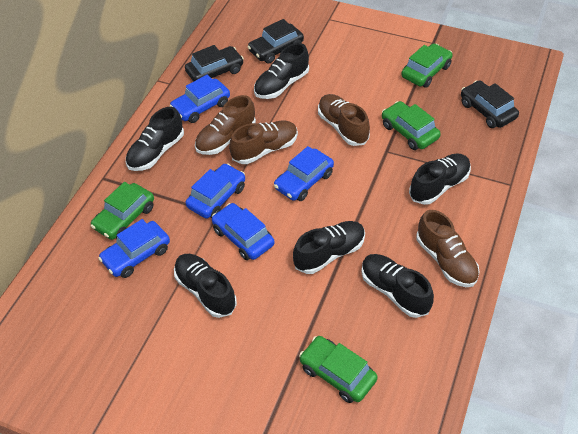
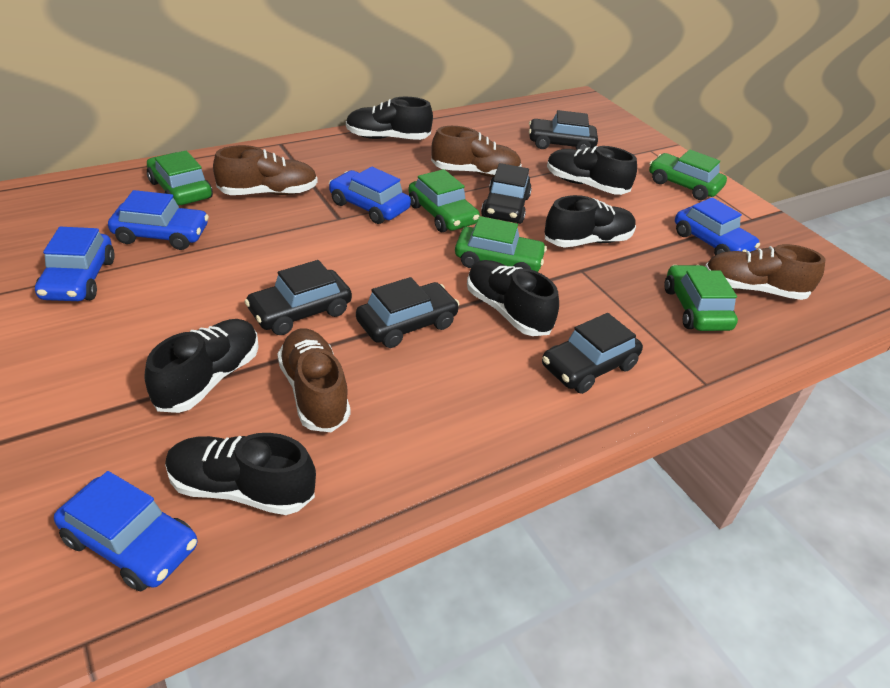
black car: 3 -> 5
green car: 4 -> 5

